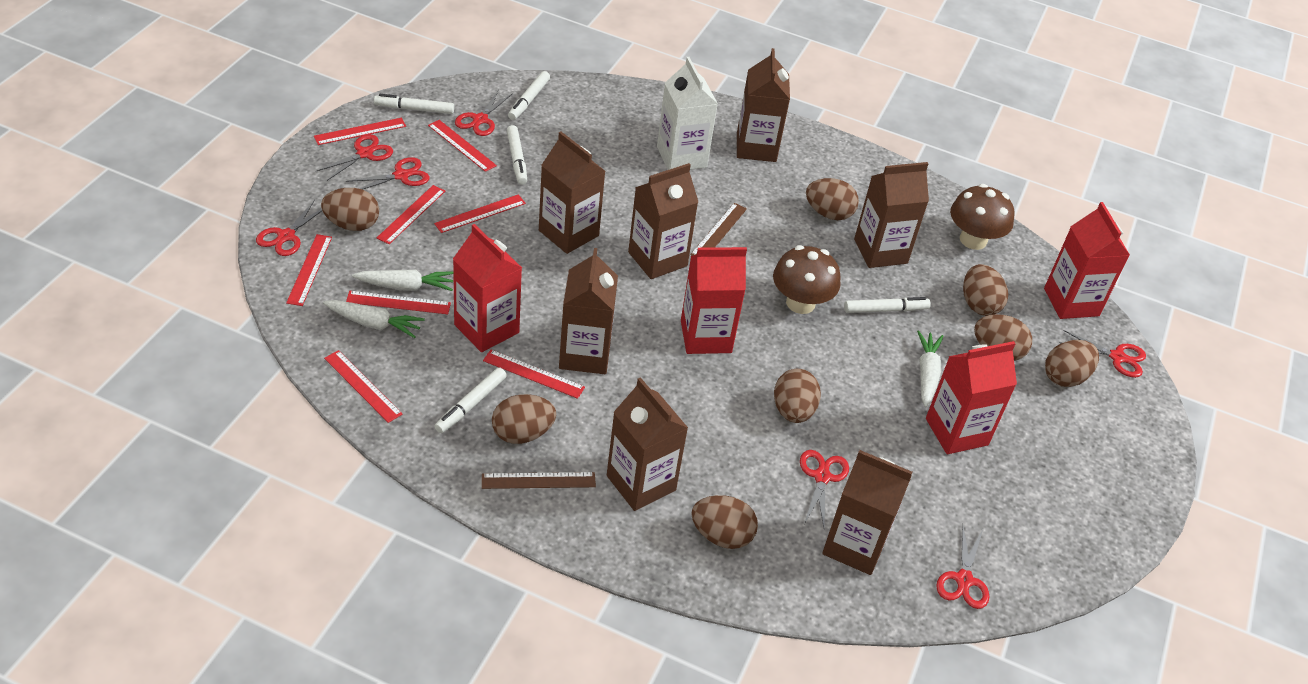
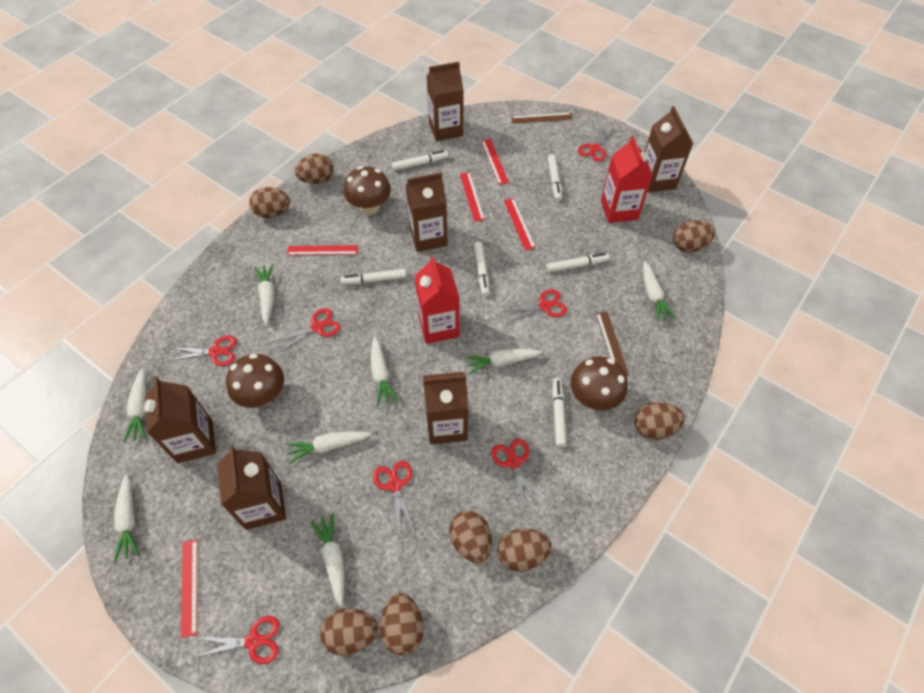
brown carton: 7 -> 6
brown mushroom: 2 -> 3
red carton: 4 -> 2
red ruler: 8 -> 5
white carrot: 3 -> 8
white carton: 1 -> 0
white marker: 5 -> 6

